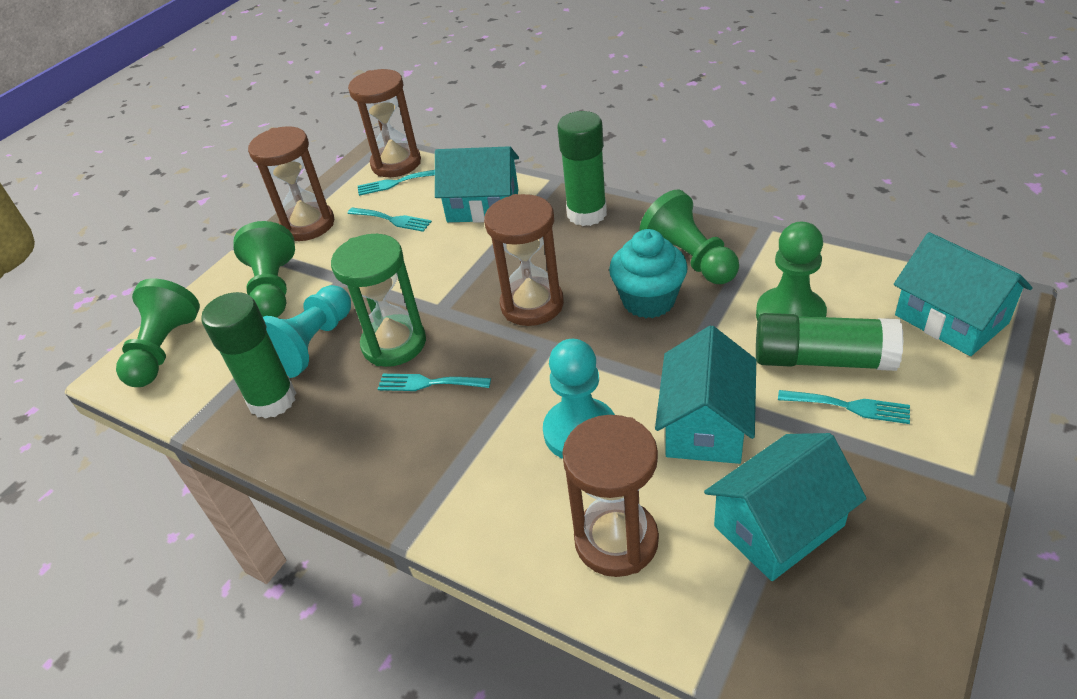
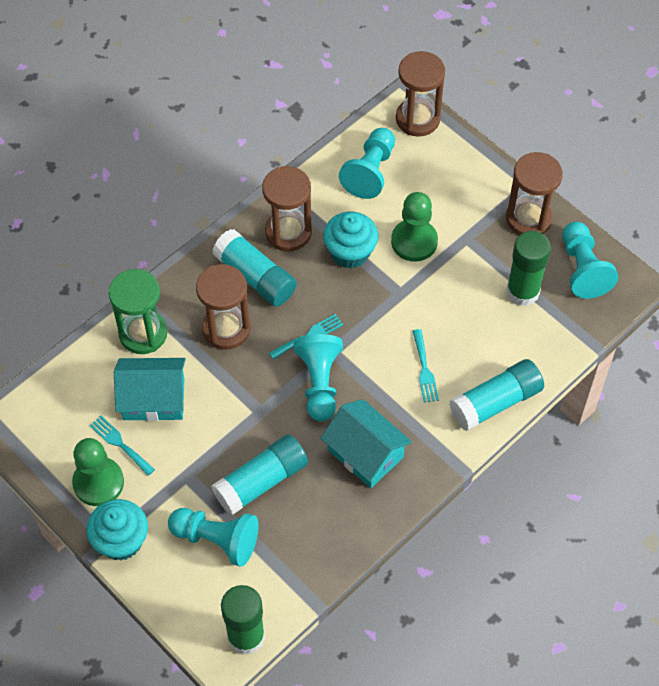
green glue stick: 3 -> 2
green pawn: 4 -> 2
turquoise cupcake: 1 -> 2
turquoise fork: 4 -> 3
turquoise glue stick: 0 -> 3
turquoise house: 4 -> 2
turquoise pawn: 2 -> 4

